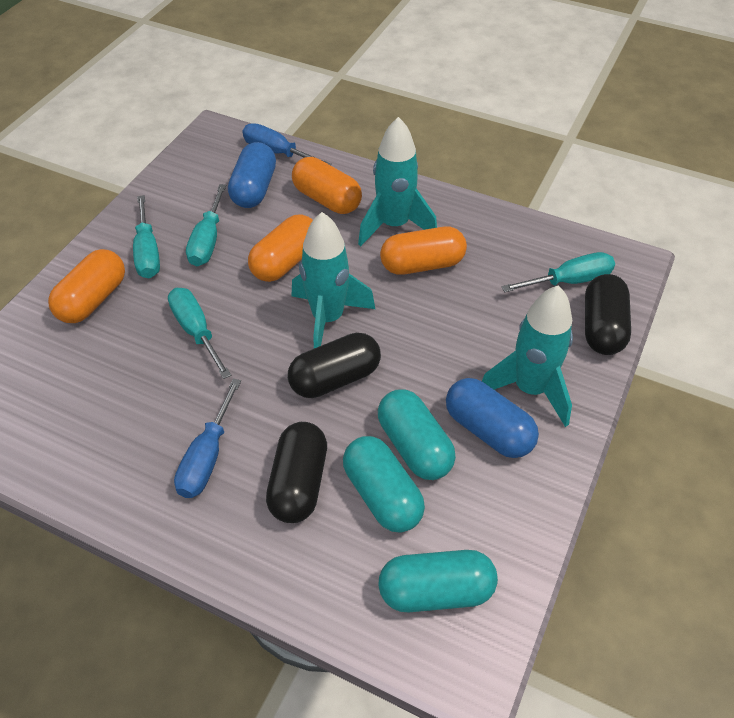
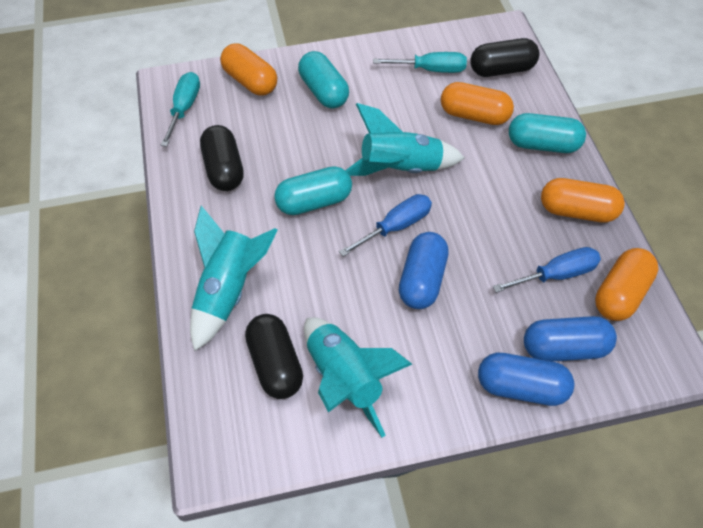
blue capsule: 2 -> 3
turquoise screwdriver: 4 -> 2

